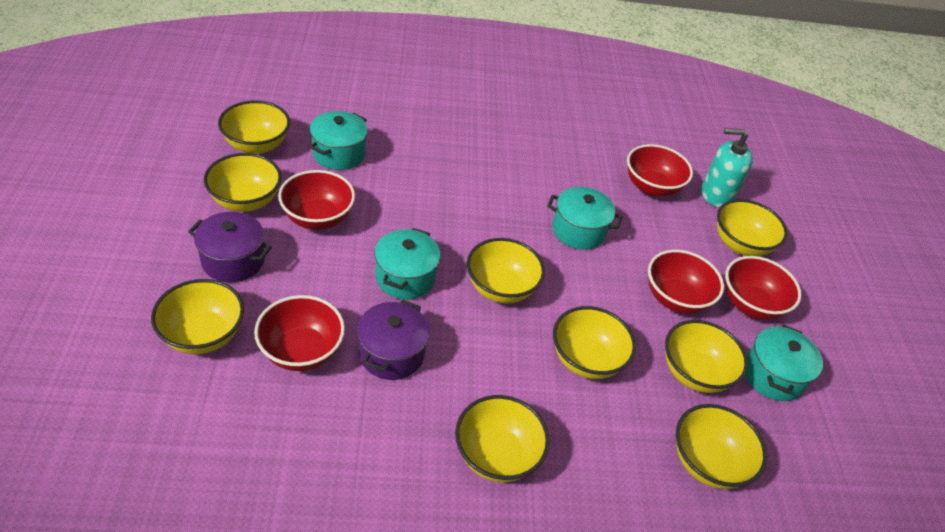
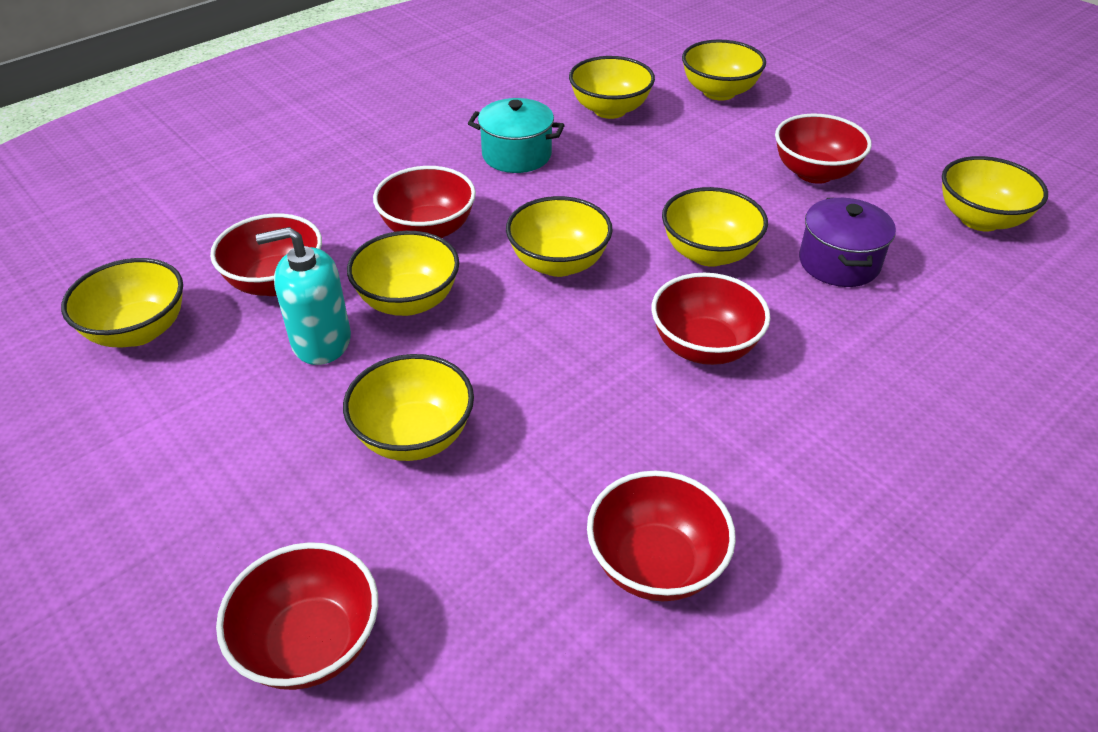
purple pot: 2 -> 1
red bowl: 5 -> 6
turquoise pot: 4 -> 1
yellow bowl: 9 -> 8

